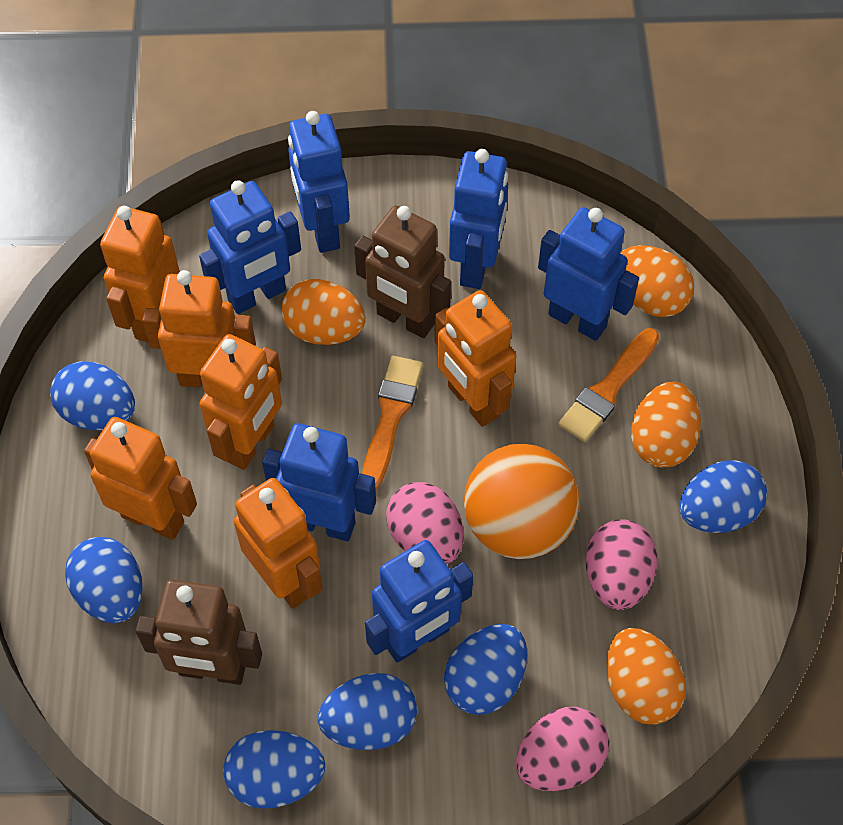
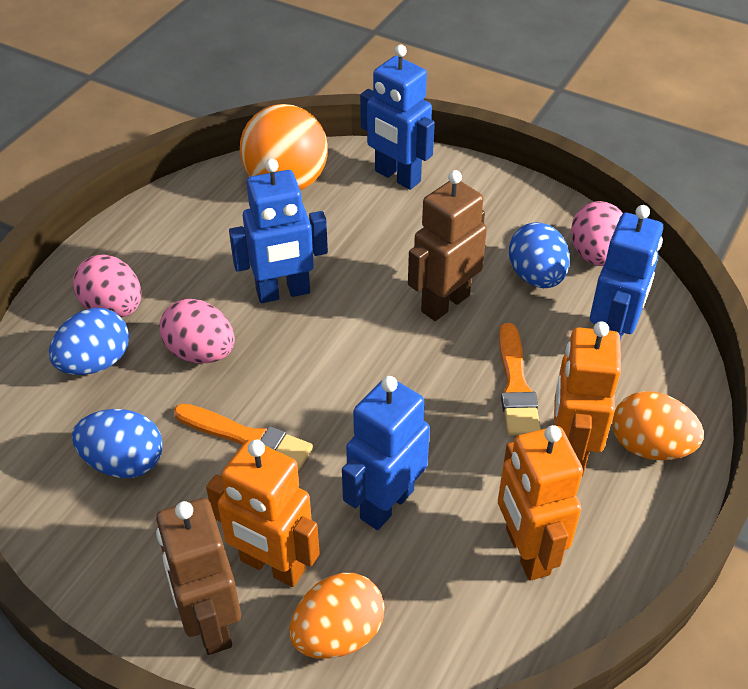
blue egg: 6 -> 3
blue robot: 6 -> 4
orange egg: 4 -> 2
orange robot: 6 -> 3

